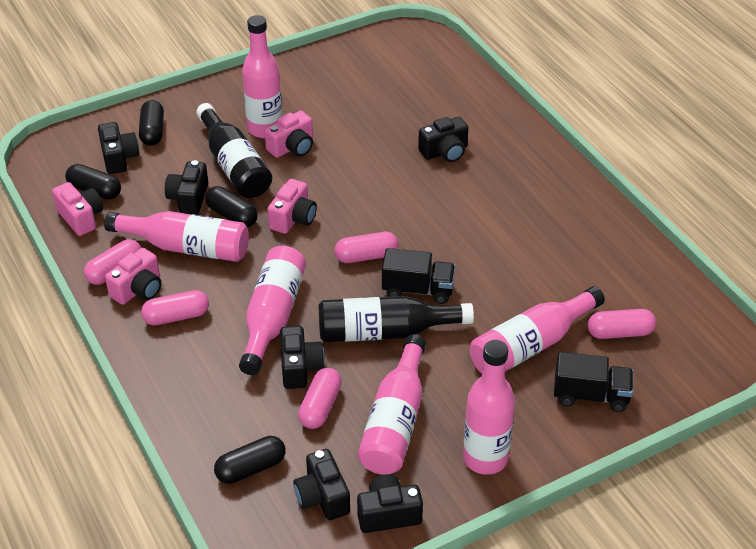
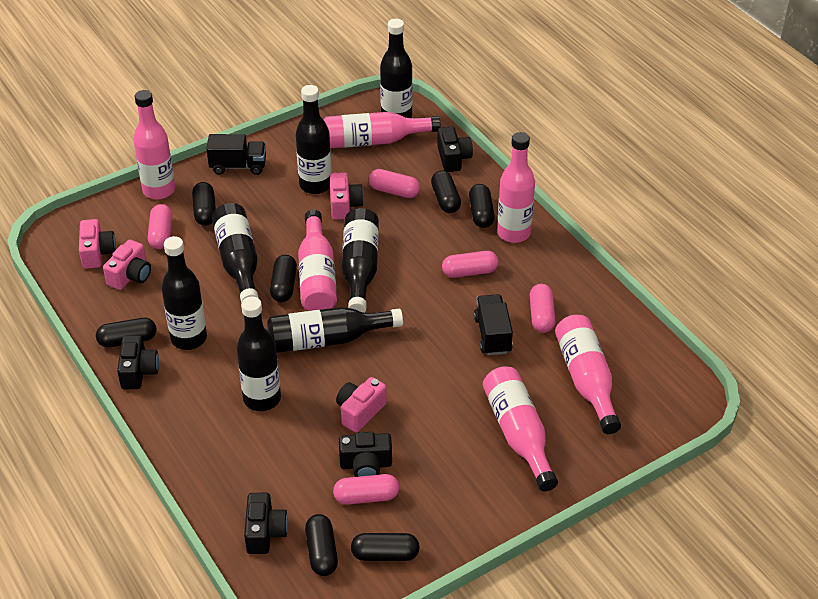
black bottle: 2 -> 7
black camera: 6 -> 4
black capsule: 4 -> 7

